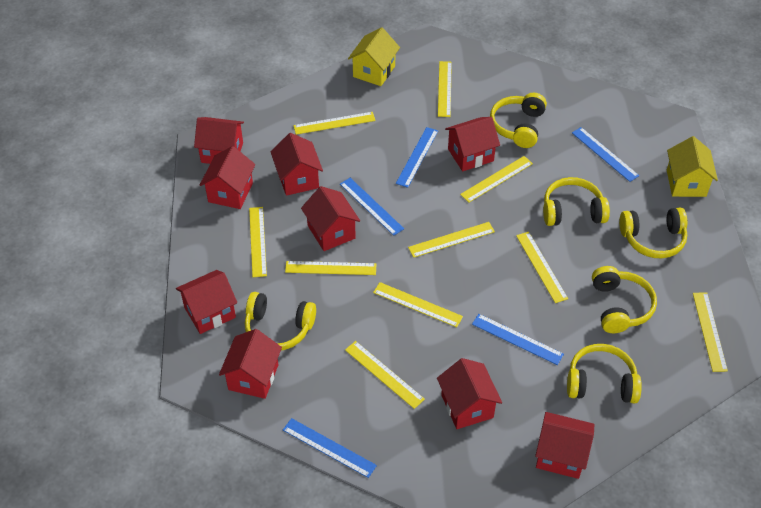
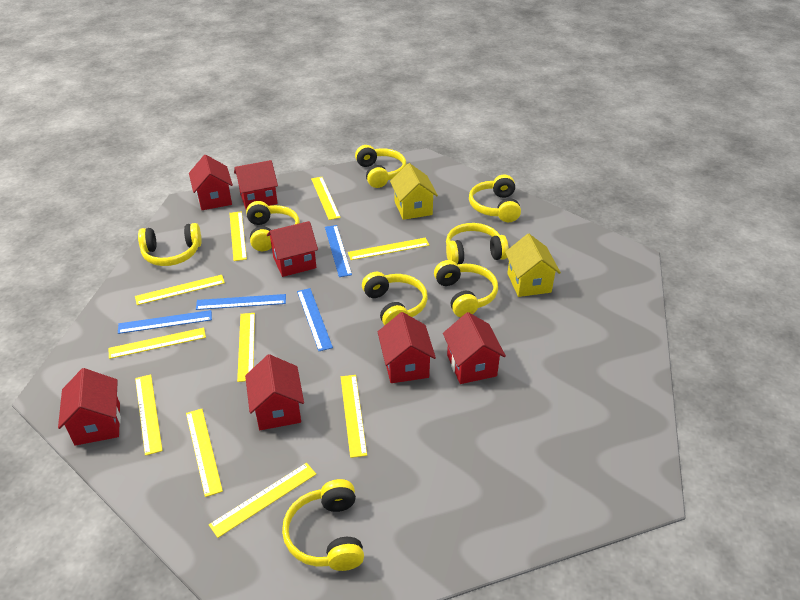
blue ruler: 5 -> 4
red house: 9 -> 7
yellow headphones: 6 -> 8

